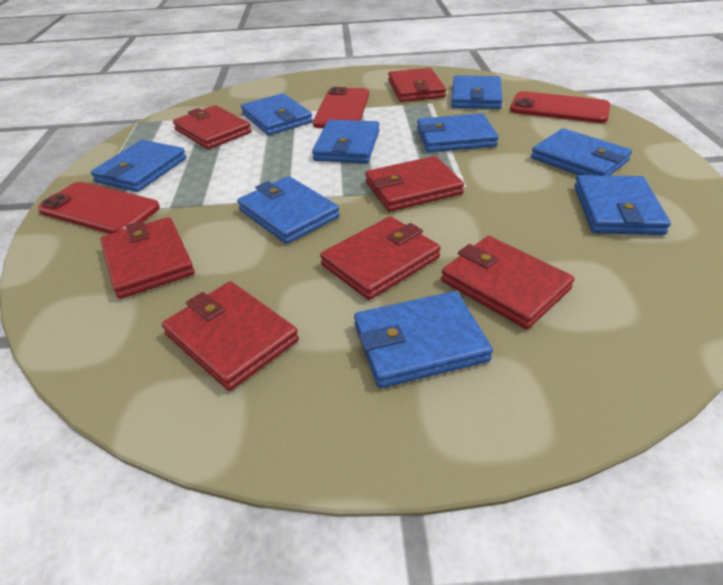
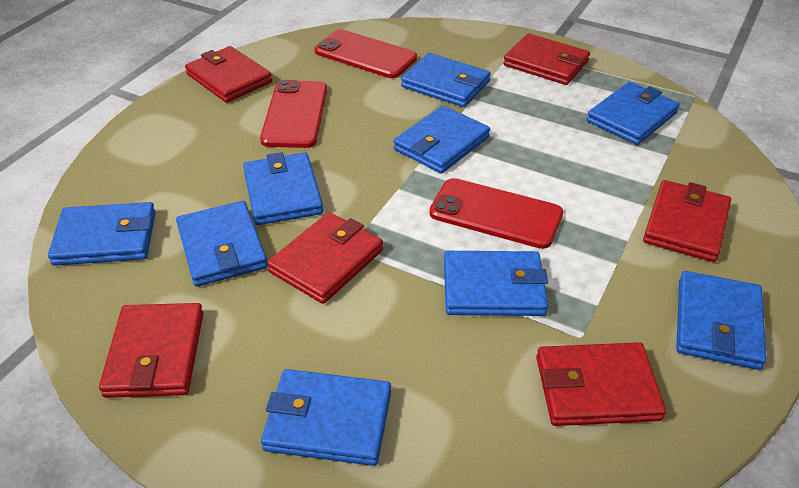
red wallet: 7 -> 6

